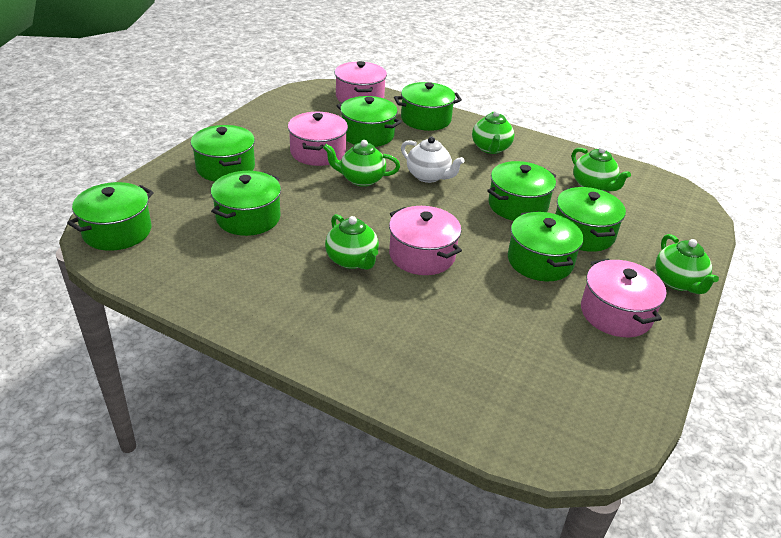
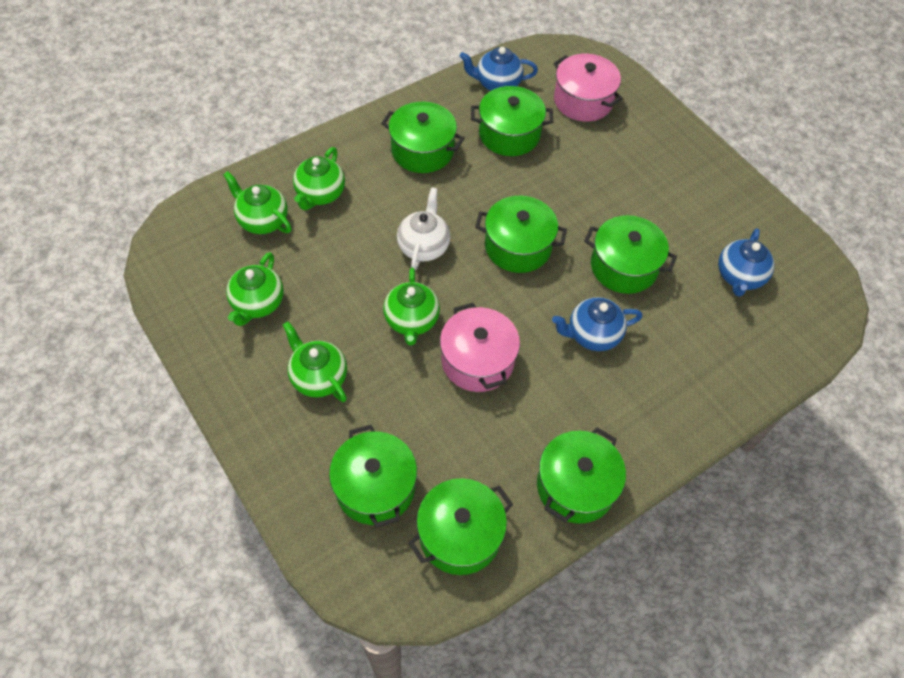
blue teapot: 0 -> 3
green pot: 8 -> 7
pink pot: 4 -> 2

